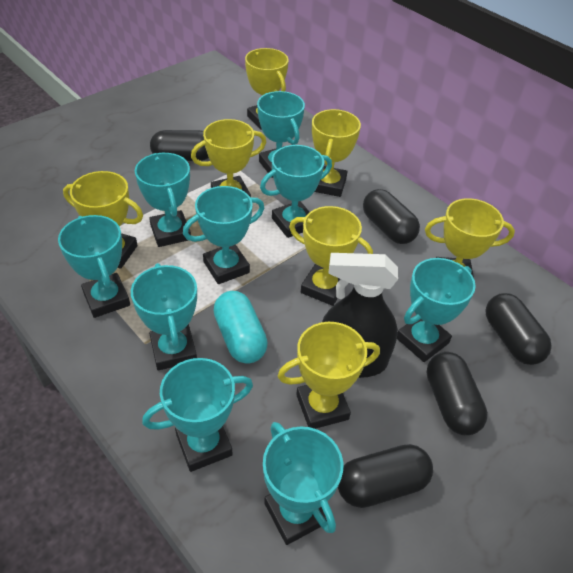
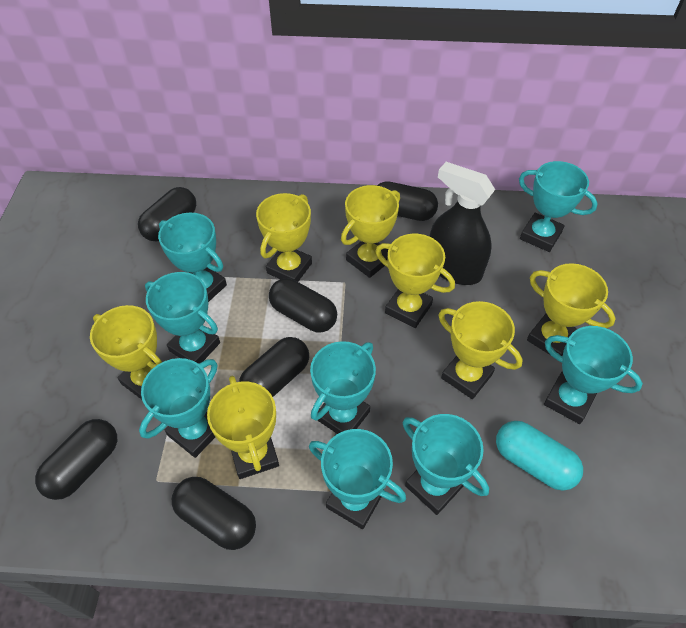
black capsule: 5 -> 6
turquoise trophy: 9 -> 8

